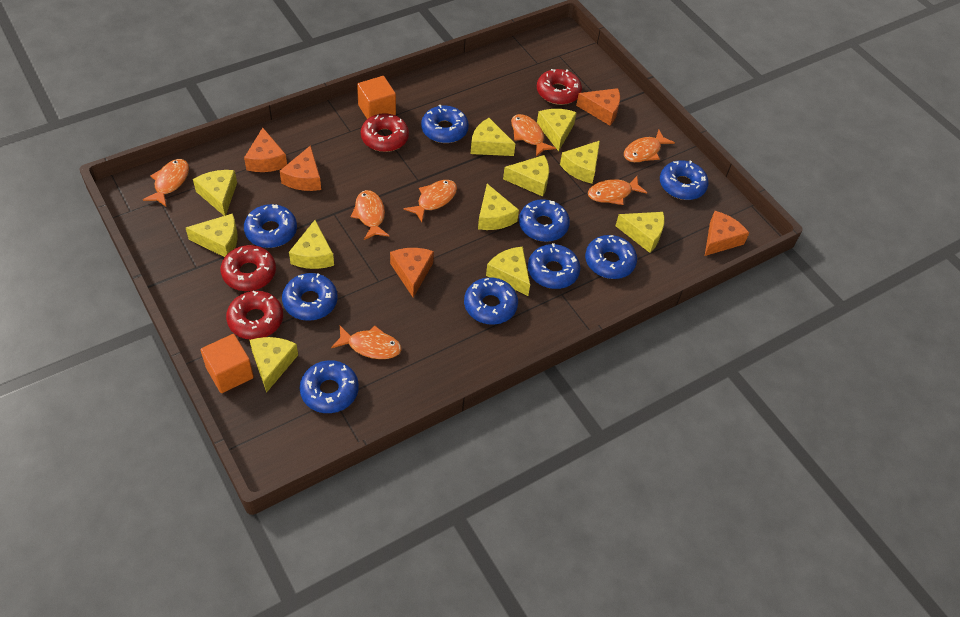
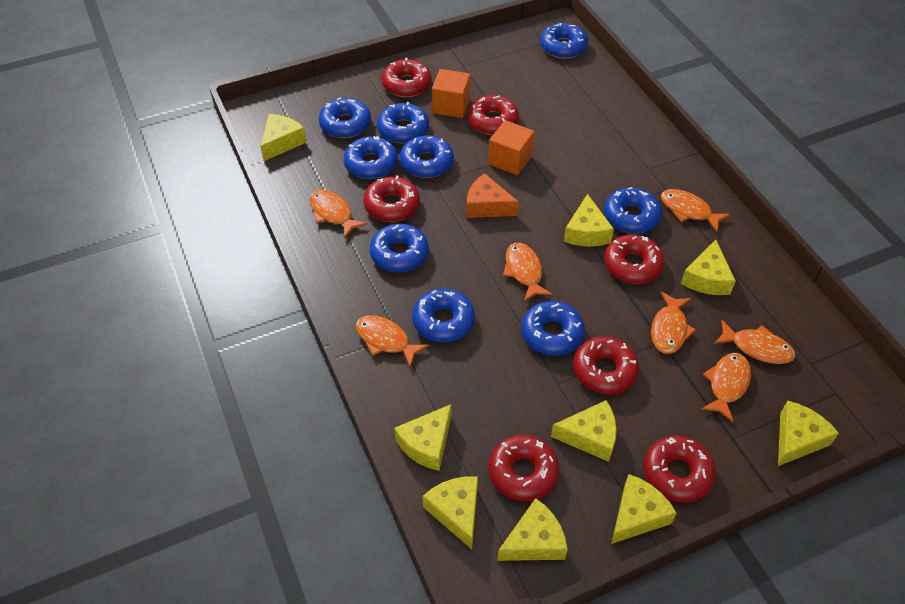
orange cheese: 5 -> 1
red donut: 4 -> 7
yellow cheese: 11 -> 9

